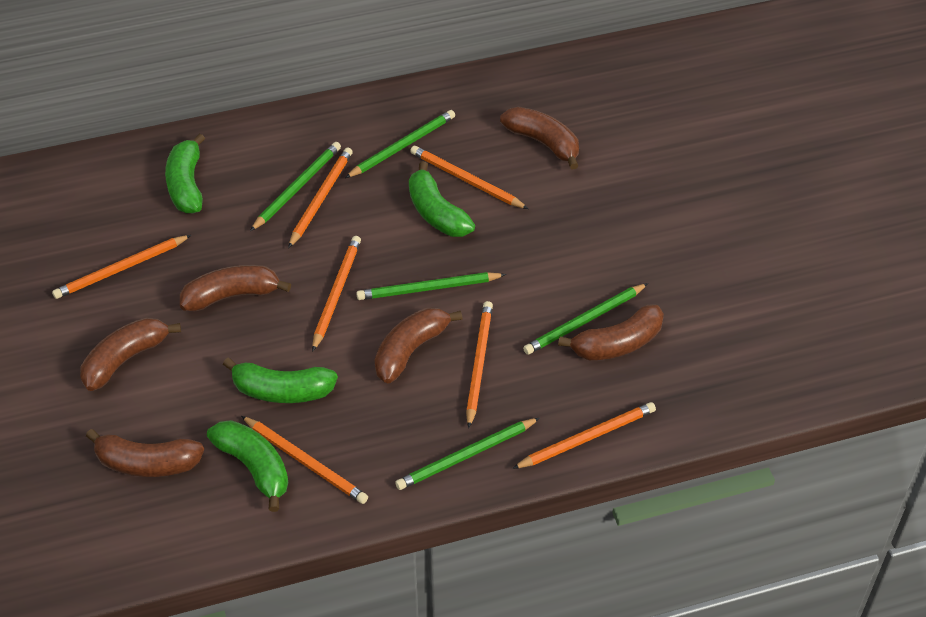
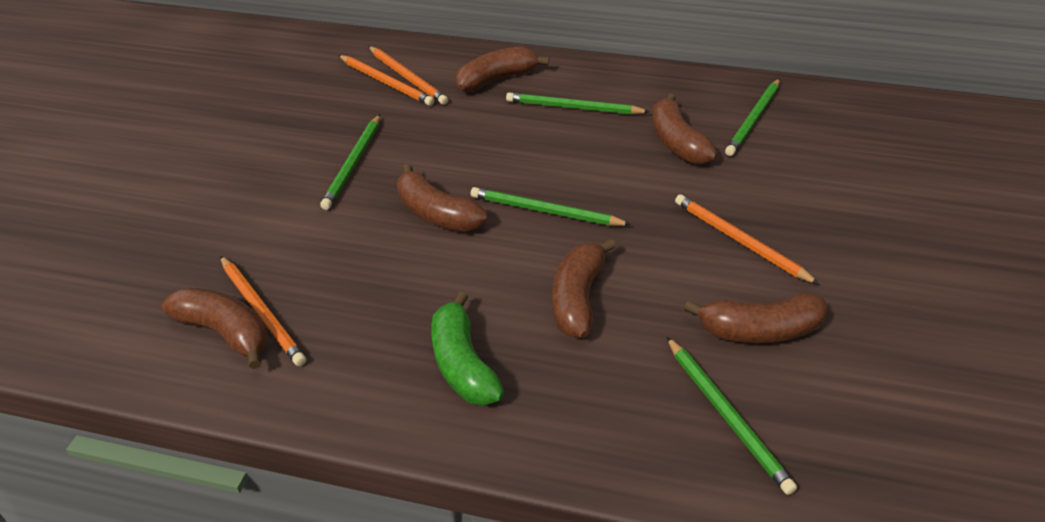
green banana: 4 -> 1
orange pencil: 7 -> 4

